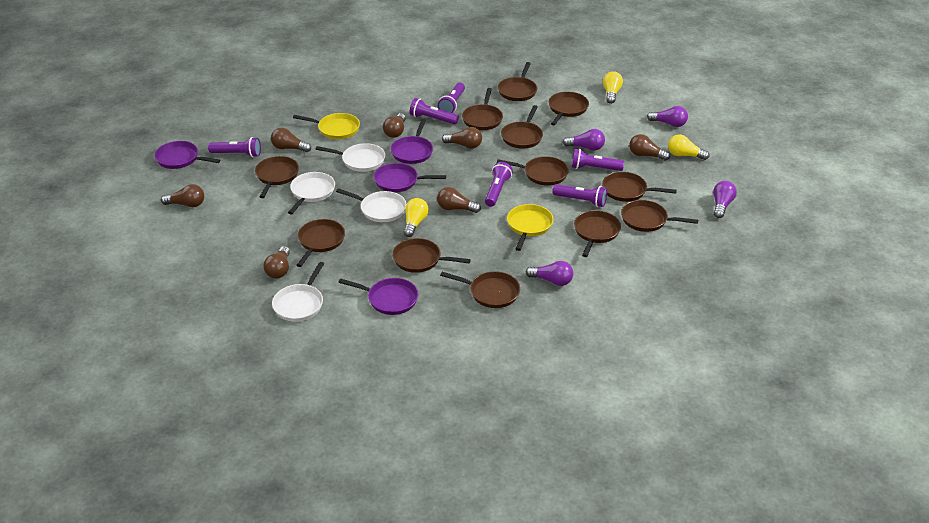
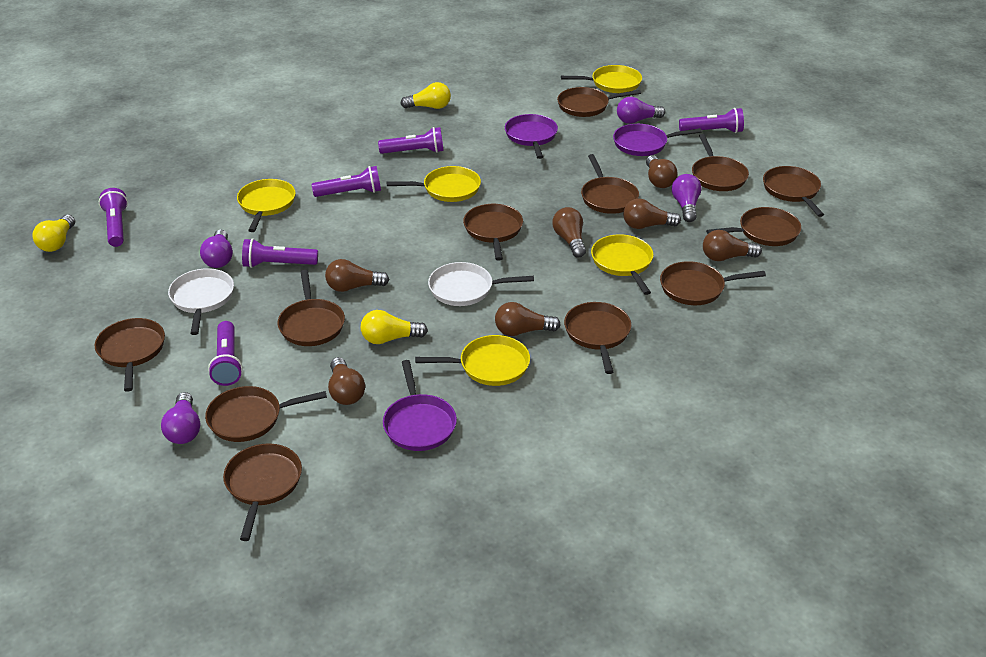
purple pan: 4 -> 3
white pan: 4 -> 2
yellow pan: 2 -> 5

